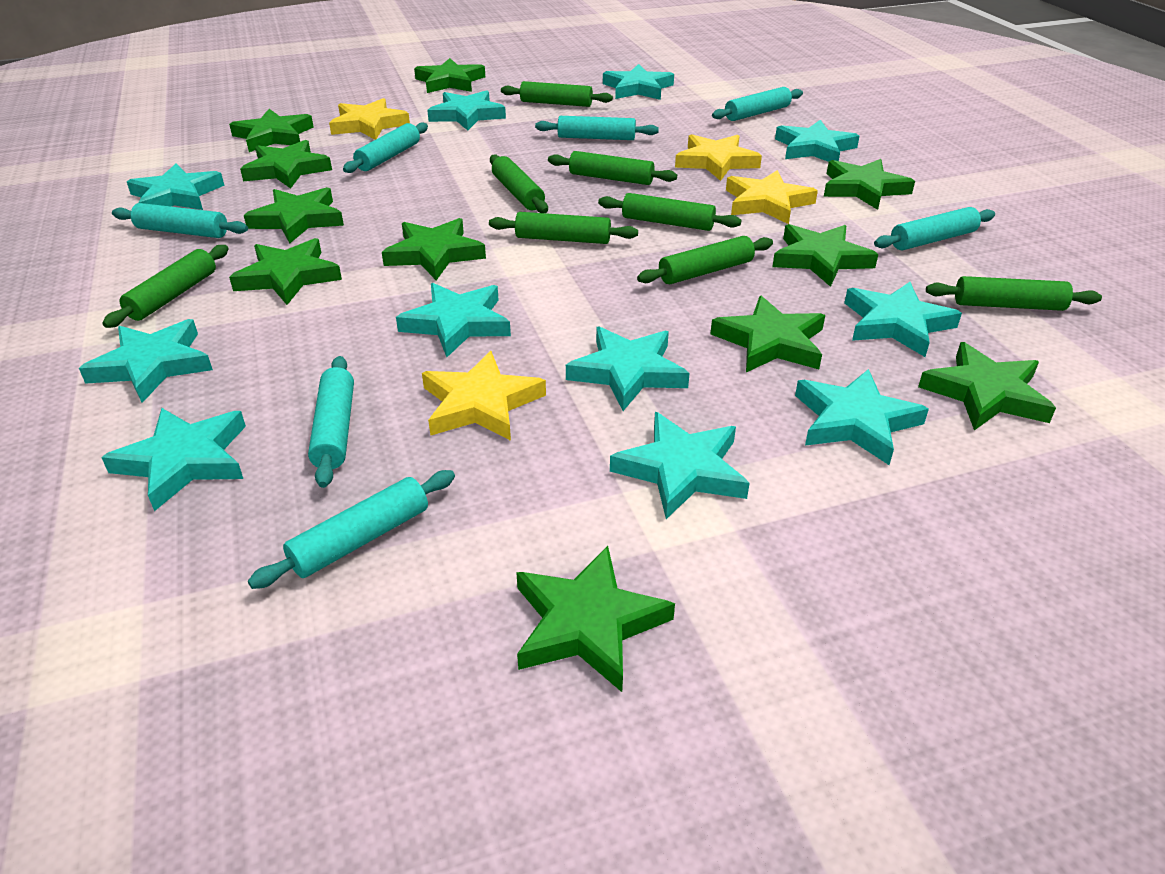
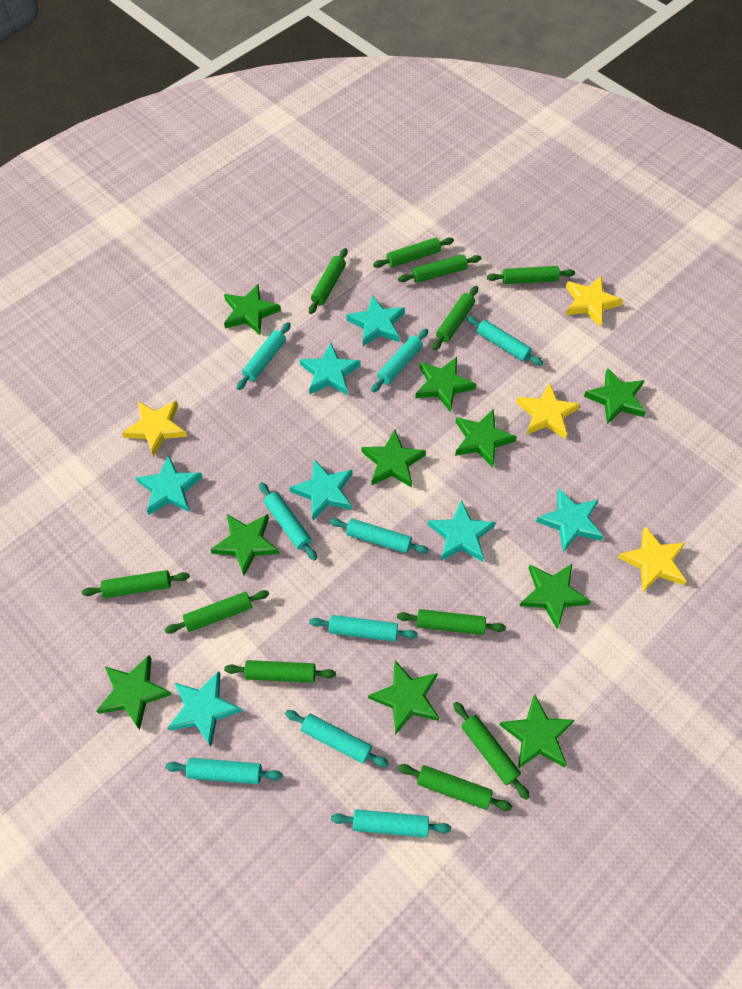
green rolling pin: 8 -> 11
green star: 11 -> 10
turquoise rolling pin: 7 -> 9
turquoise star: 11 -> 7

